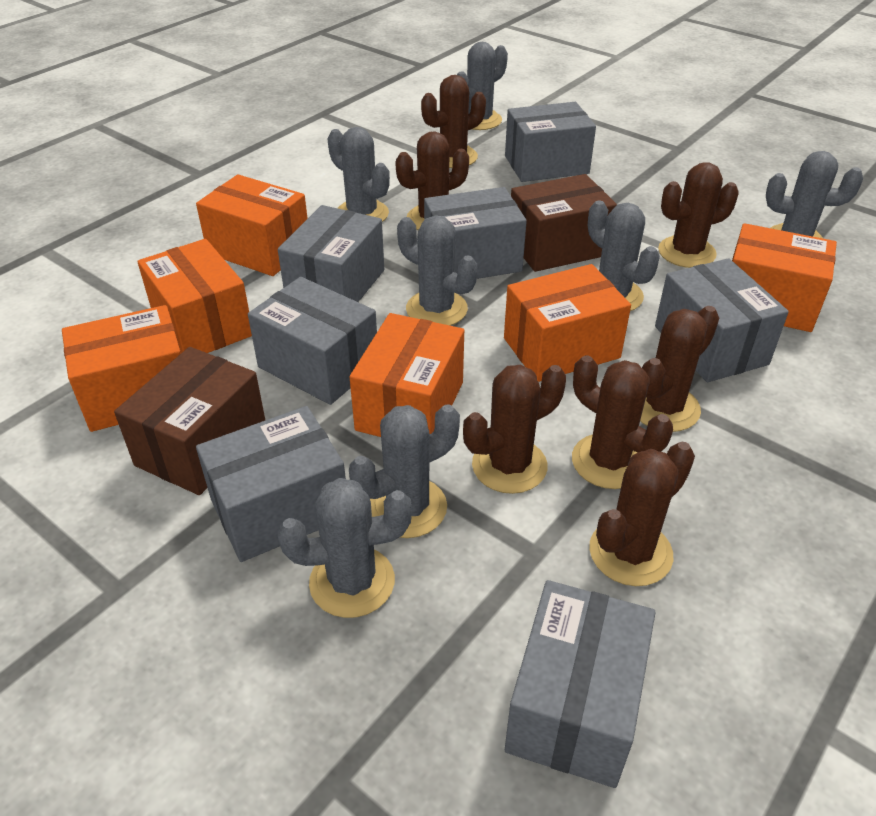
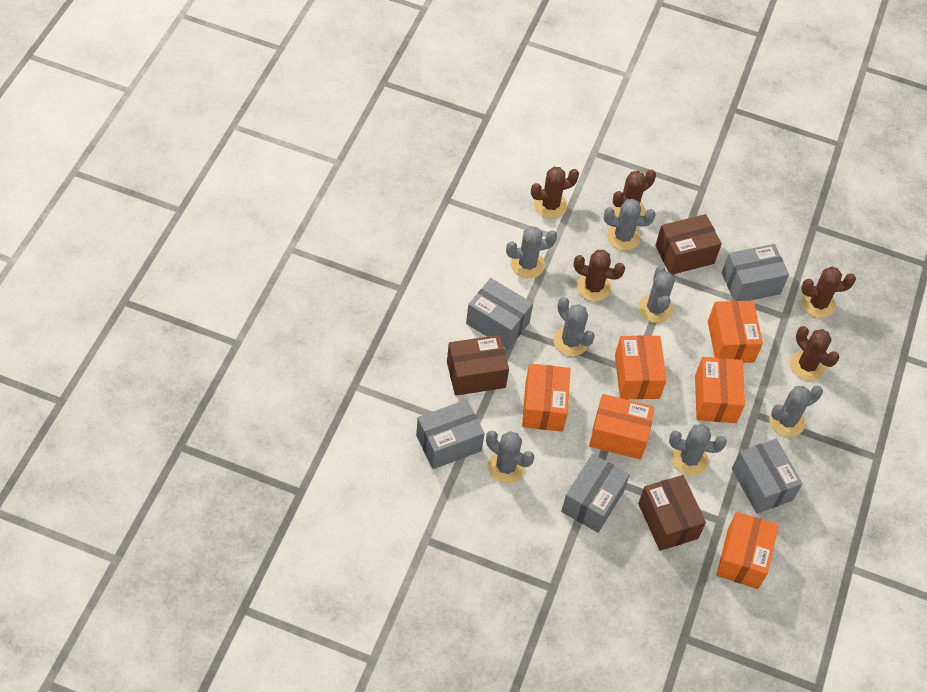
brown box: 2 -> 3
brown cactus: 7 -> 5
grey box: 7 -> 5

